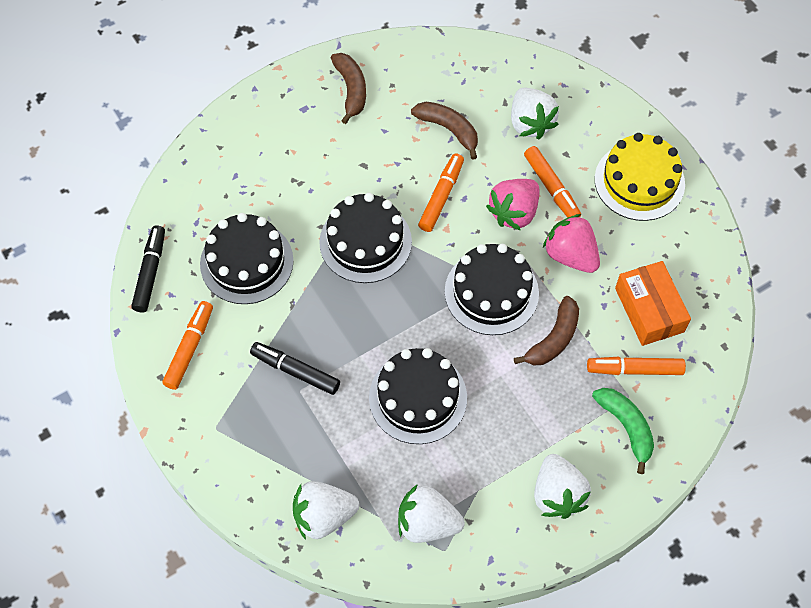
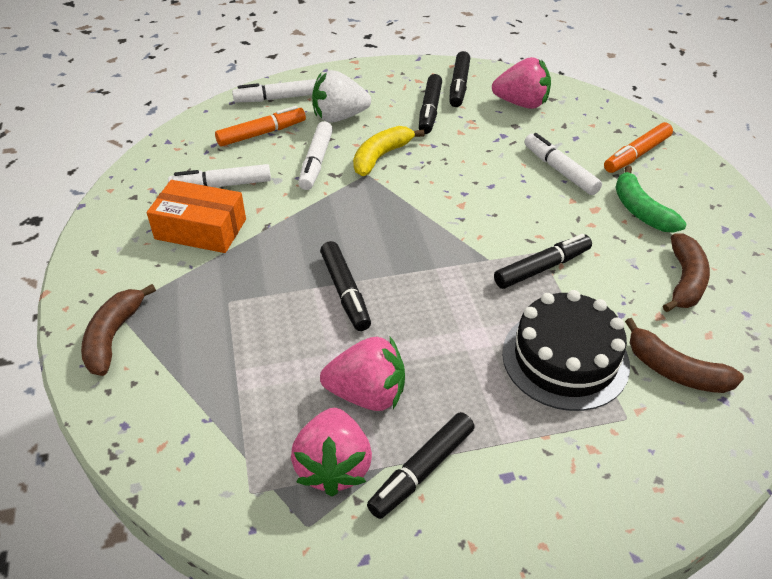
black cake: 4 -> 1
black marker: 2 -> 5
orange marker: 4 -> 2
pink strawberry: 2 -> 3
white marker: 0 -> 4
white strawberry: 4 -> 1
yellow banana: 0 -> 1
yellow cake: 1 -> 0

